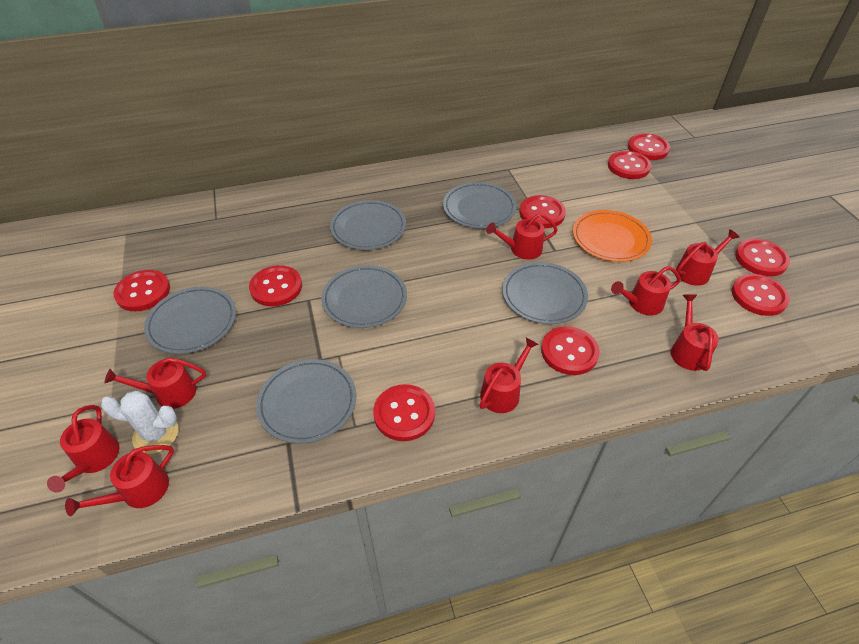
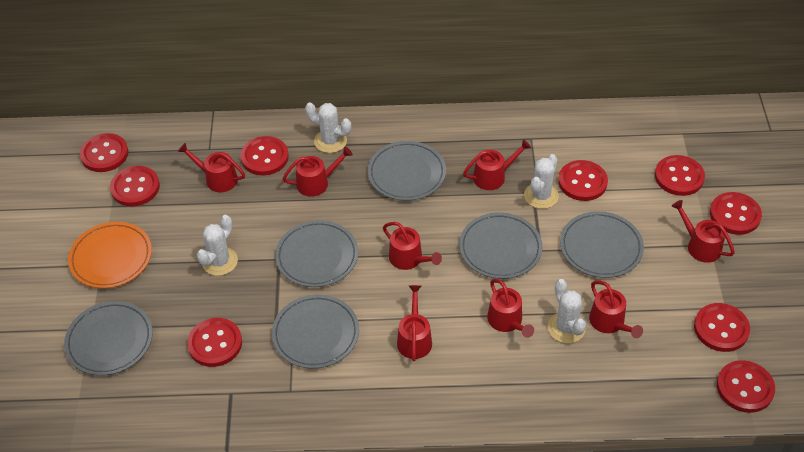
white cactus: 1 -> 4

